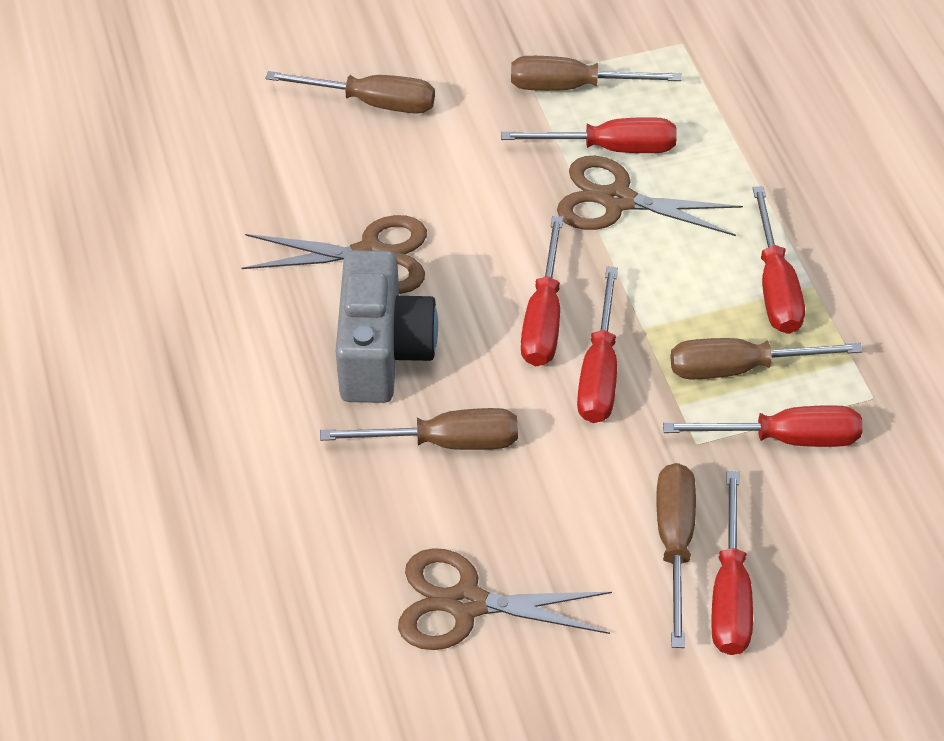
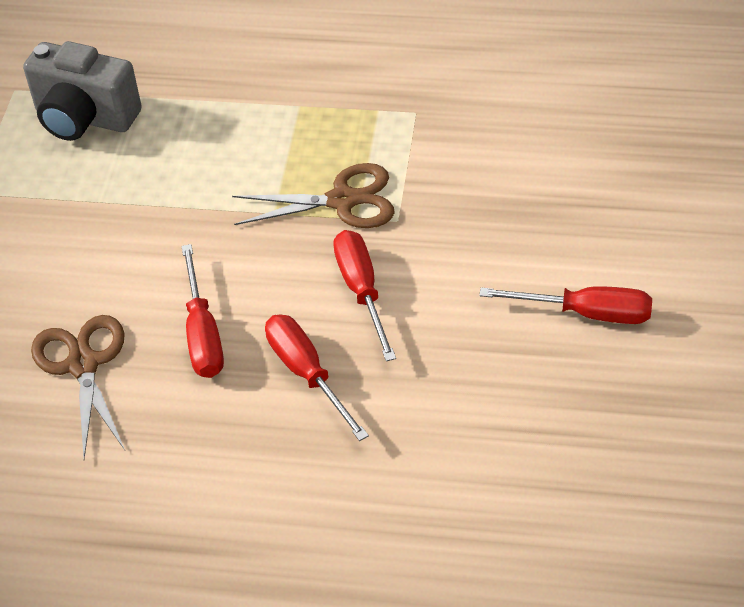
brown scissors: 3 -> 2
brown screwdriver: 5 -> 0
red screwdriver: 6 -> 4

